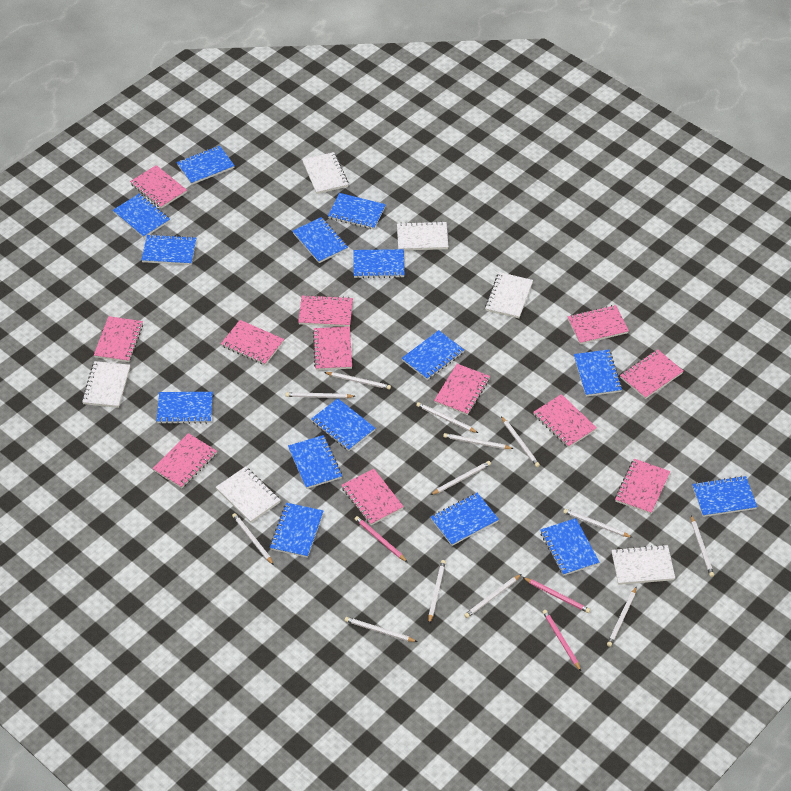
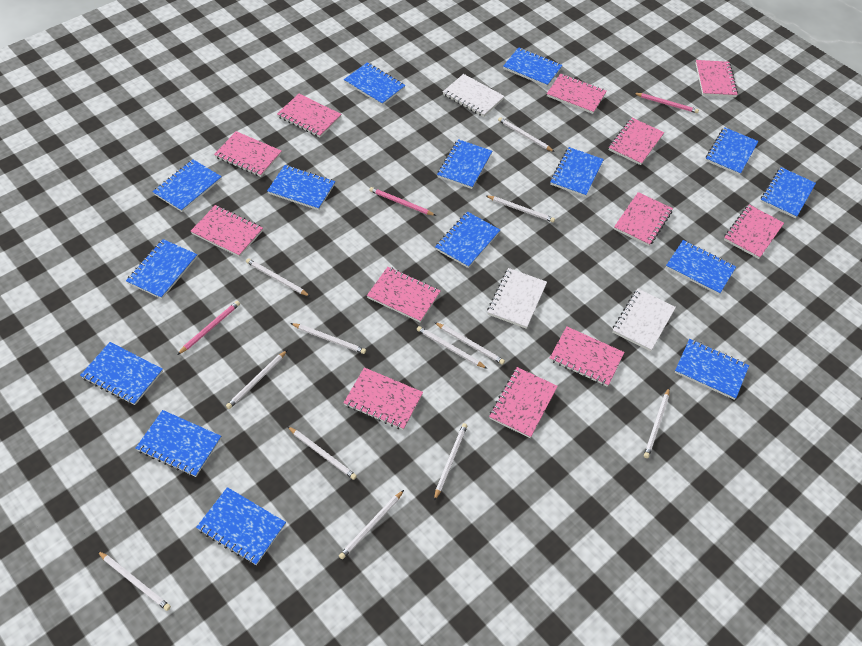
white notebook: 6 -> 3
white pencil: 13 -> 12

